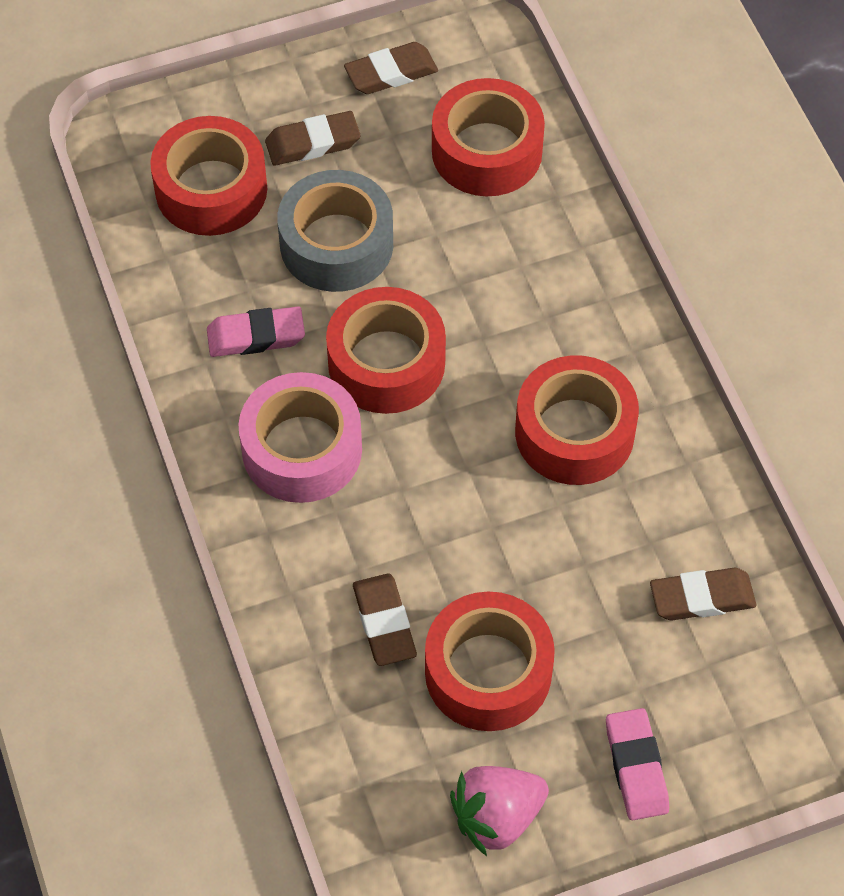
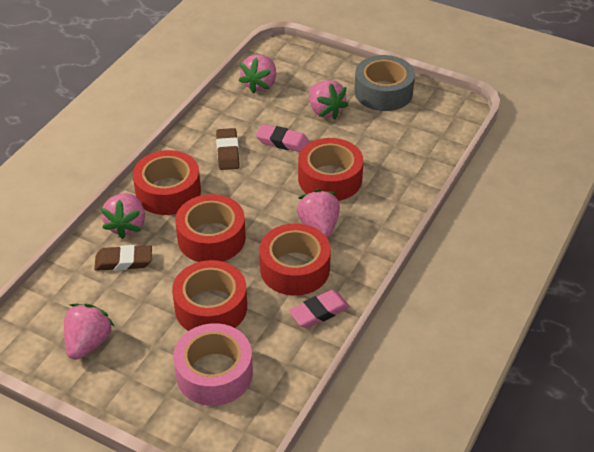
brown eraser: 4 -> 2
pink strawberry: 1 -> 5

